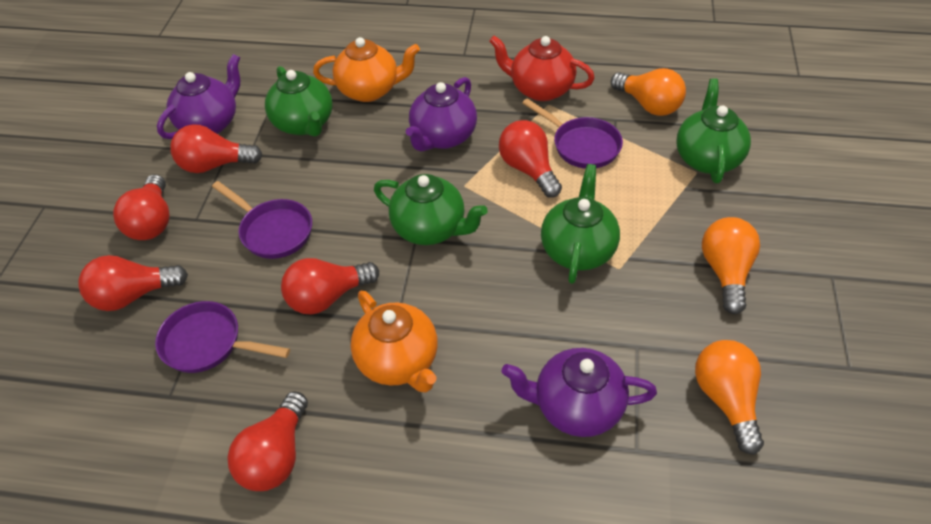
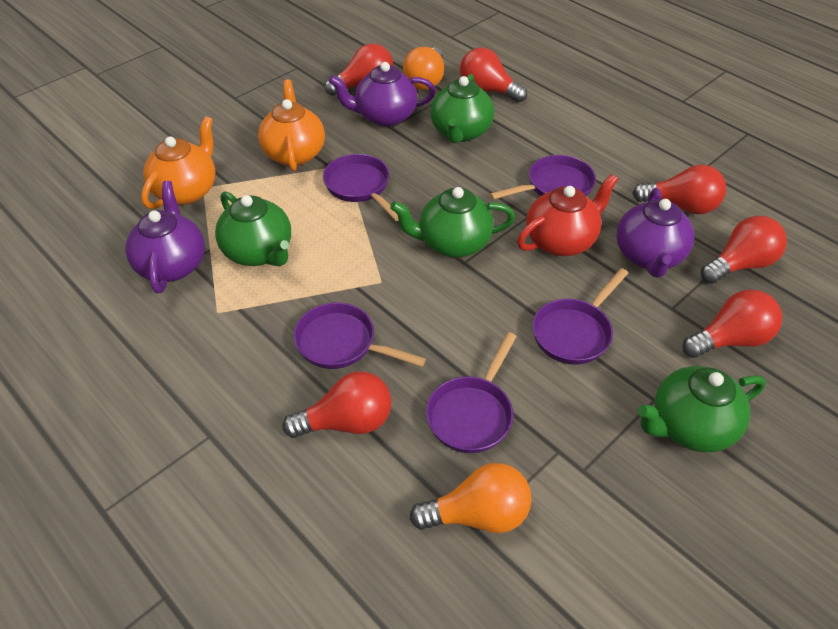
orange light bulb: 3 -> 2
purple pan: 3 -> 5

